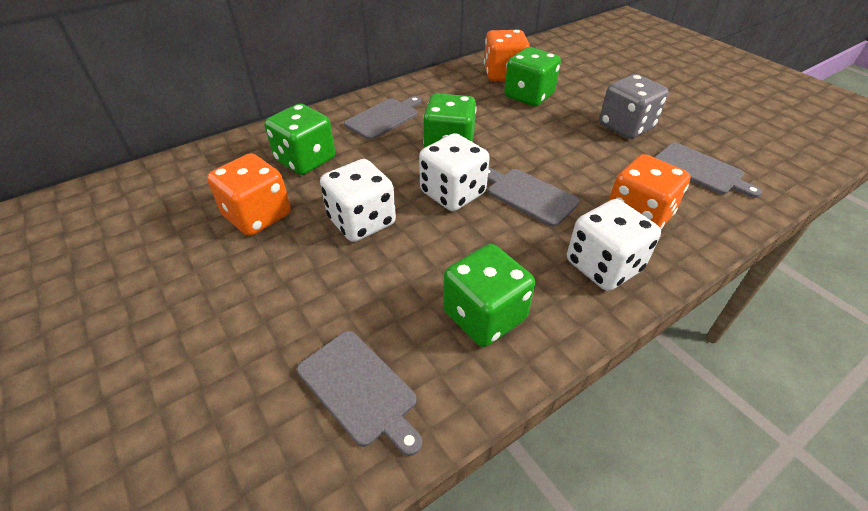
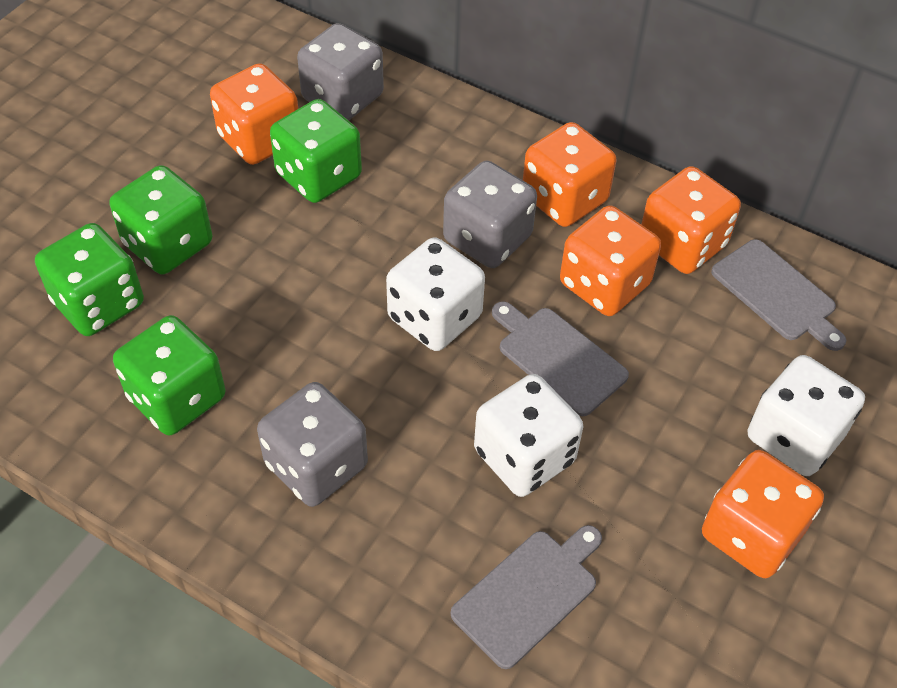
grey cutting board: 4 -> 3
grey dice: 1 -> 3
orange dice: 3 -> 5

